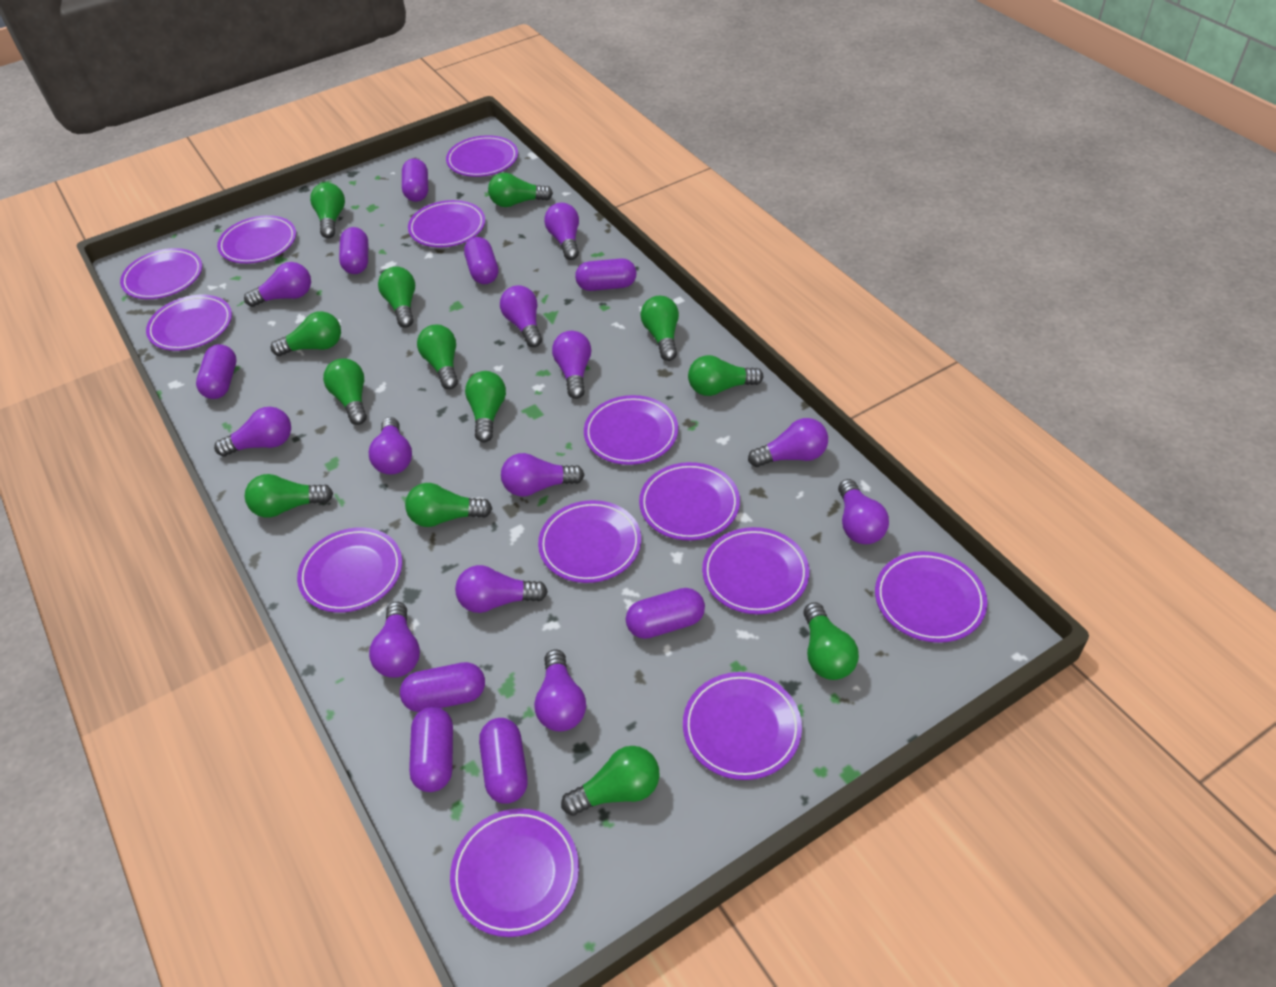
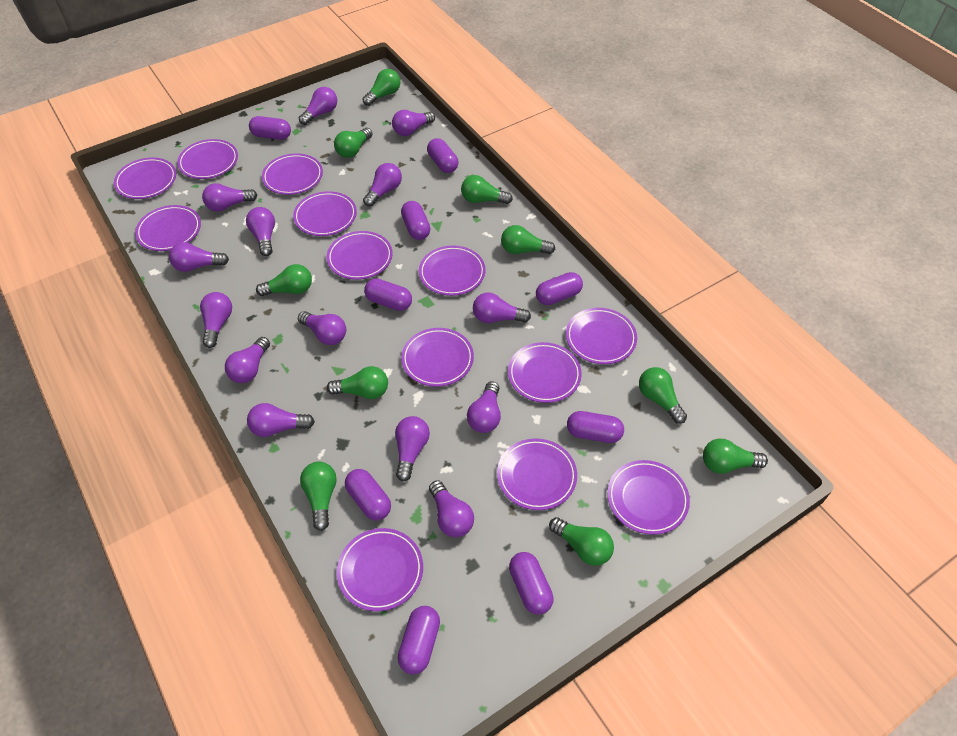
green light bulb: 13 -> 10
purple light bulb: 12 -> 14

